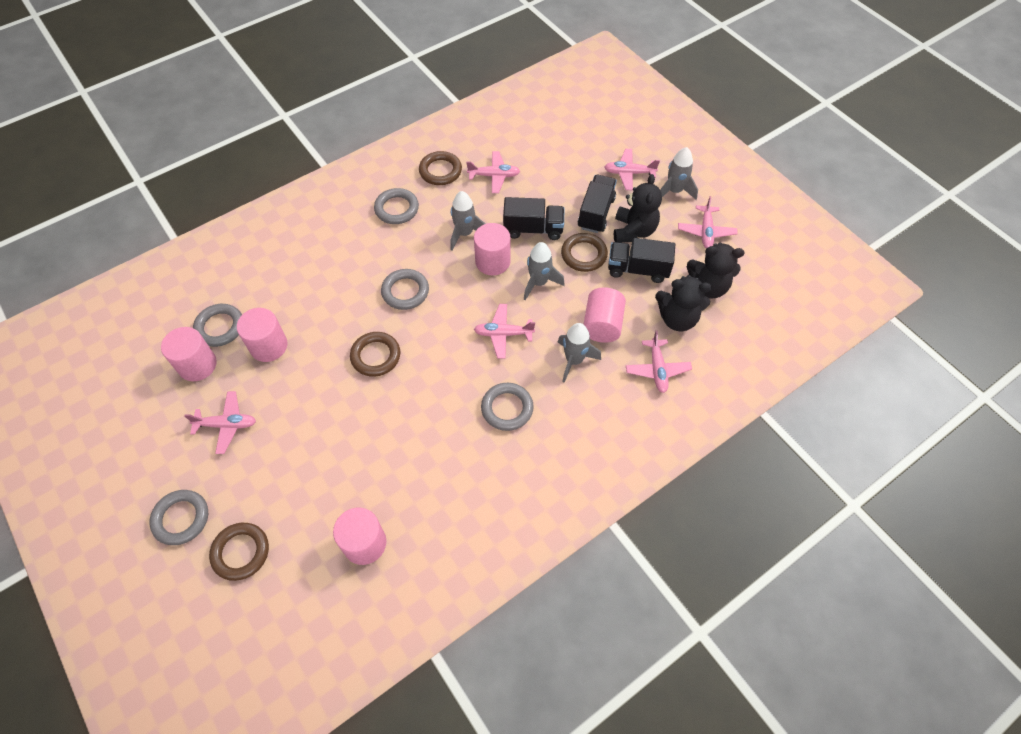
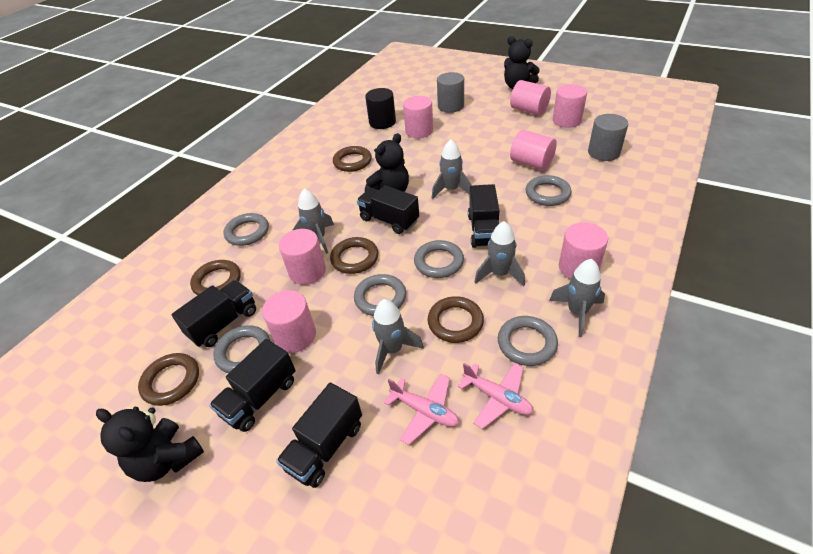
black cylinder: 0 -> 1
black truck: 3 -> 5
brown ring: 4 -> 5
grey cylinder: 0 -> 2
grey ring: 5 -> 6
grey rocket: 4 -> 5
pink cylinder: 5 -> 7
pink plane: 6 -> 2

